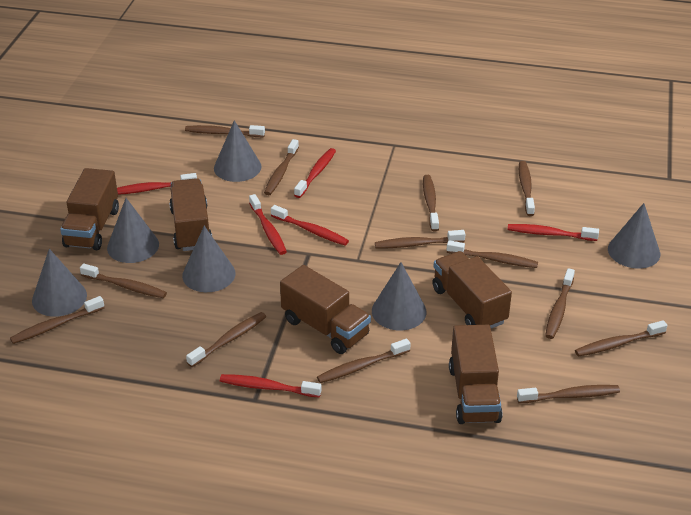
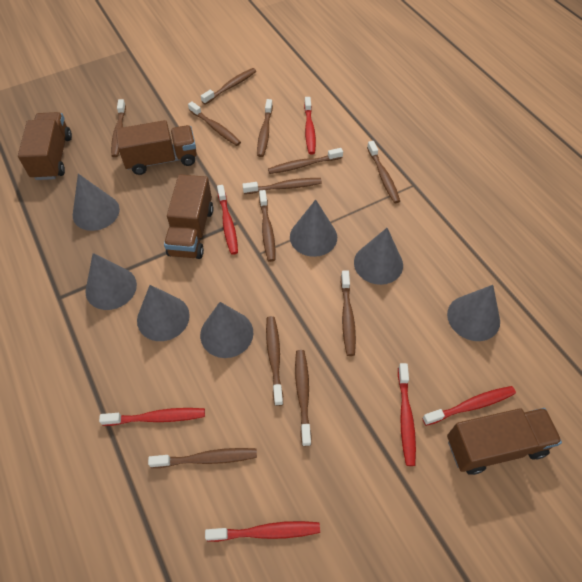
brown toothbrush: 13 -> 12
brown truck: 5 -> 4
grey cone: 6 -> 7

